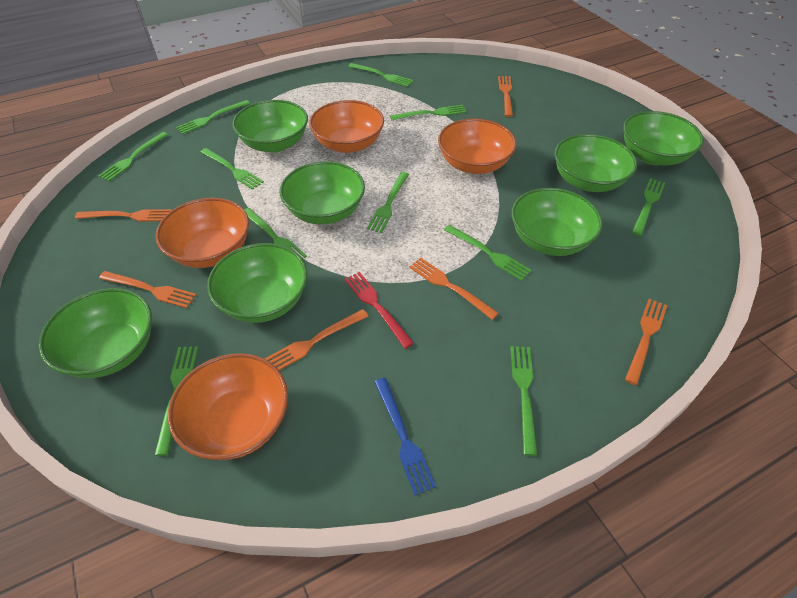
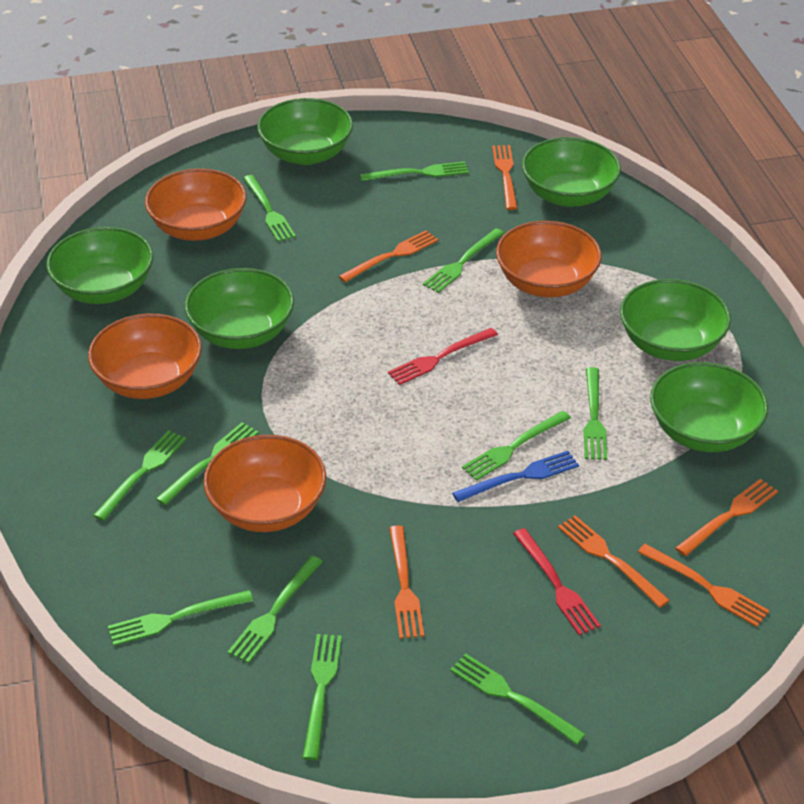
green bowl: 7 -> 6
red fork: 1 -> 2

